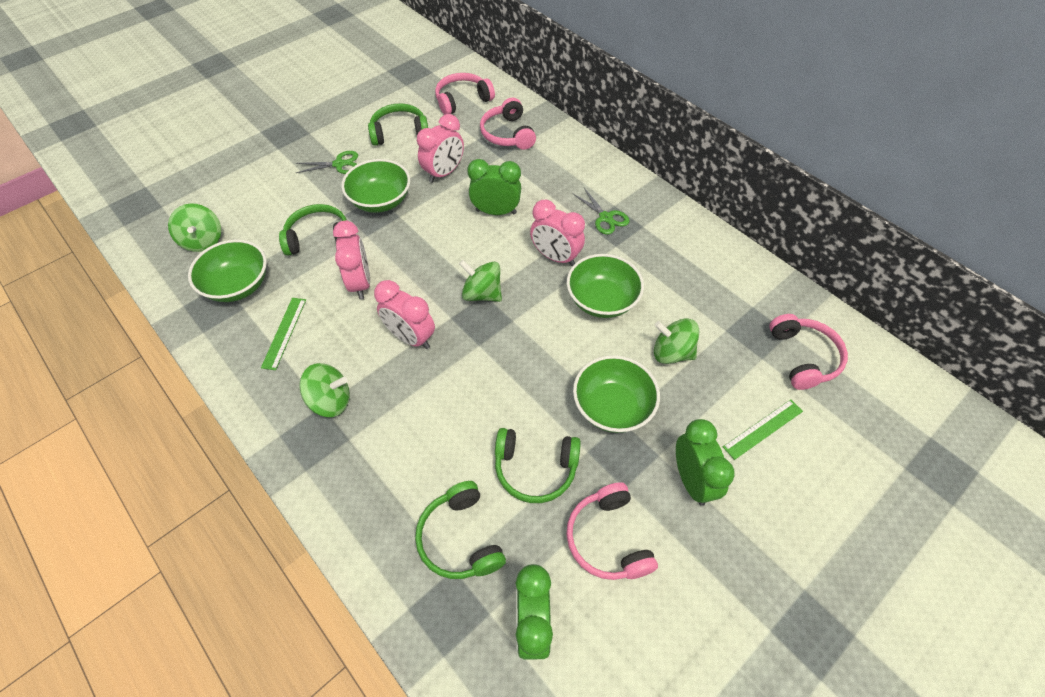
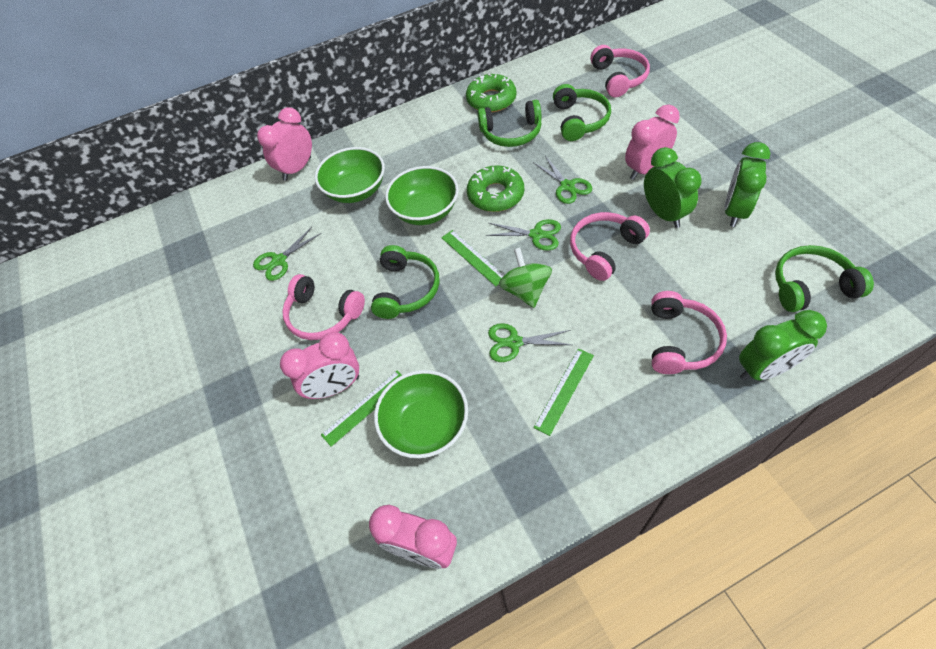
green bowl: 4 -> 3
green donut: 0 -> 2
green ruler: 2 -> 3
green scissors: 2 -> 4
green spinning top: 4 -> 1

